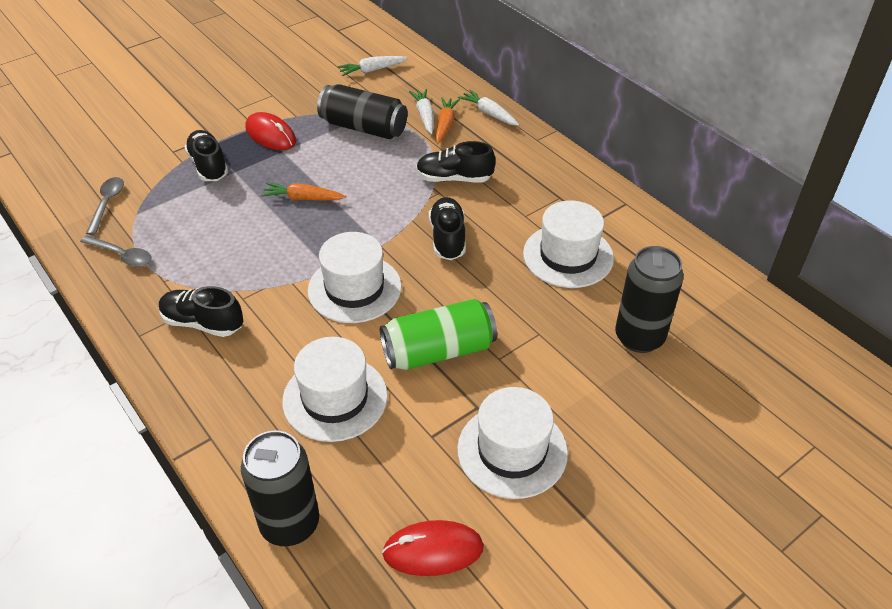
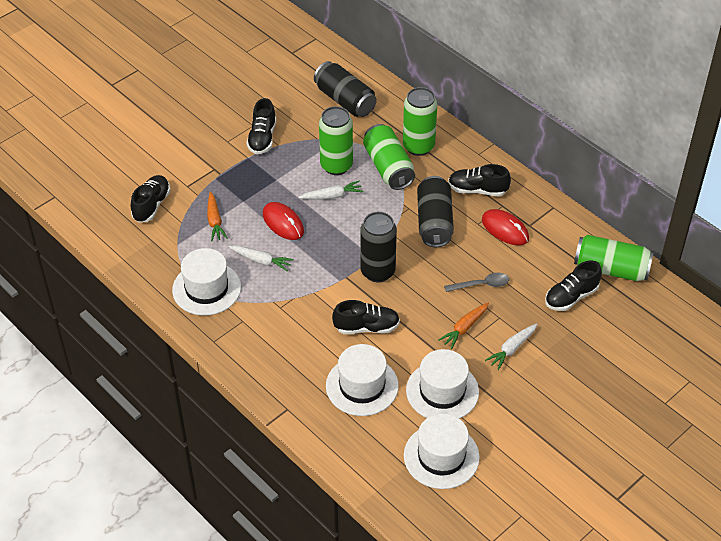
black shoe: 4 -> 5
green can: 1 -> 4
grey spoon: 2 -> 1

